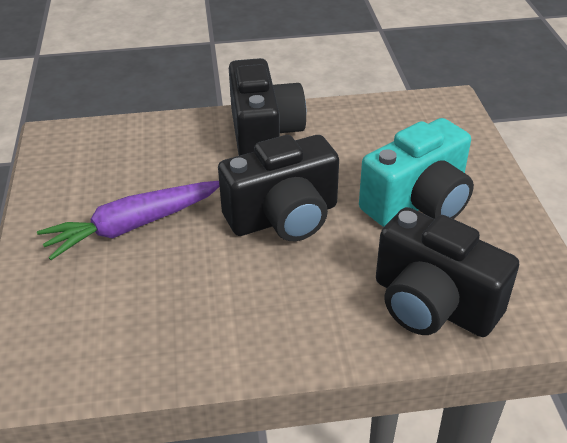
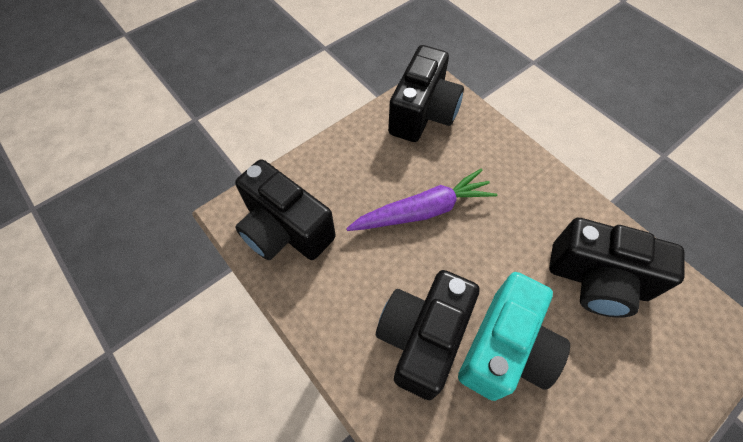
black camera: 3 -> 4

